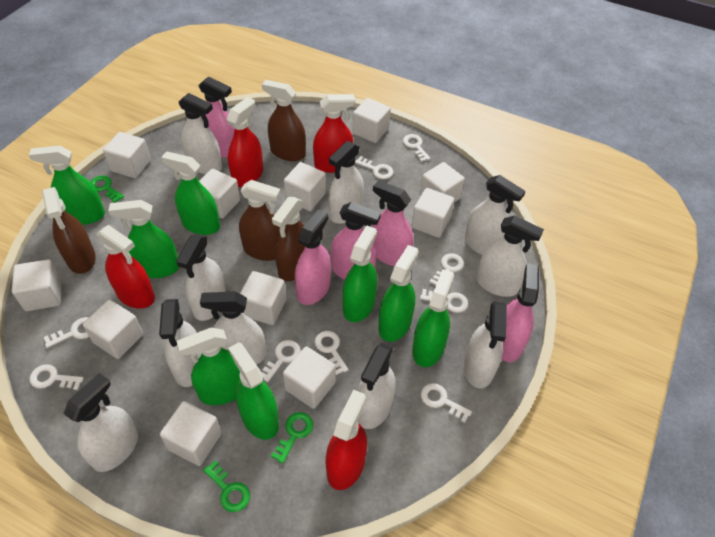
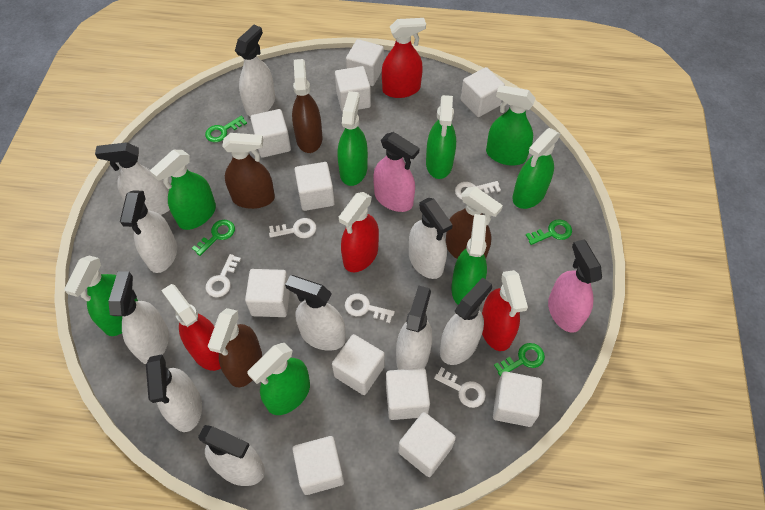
green key: 3 -> 4
pink spray bottle: 5 -> 2
white key: 9 -> 5

